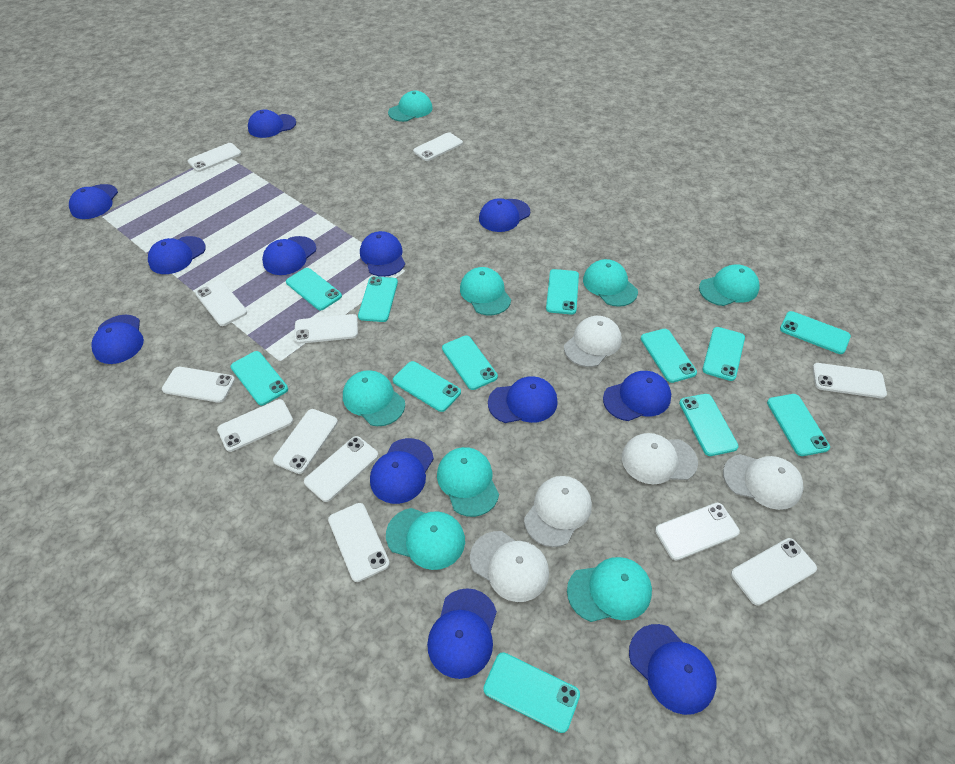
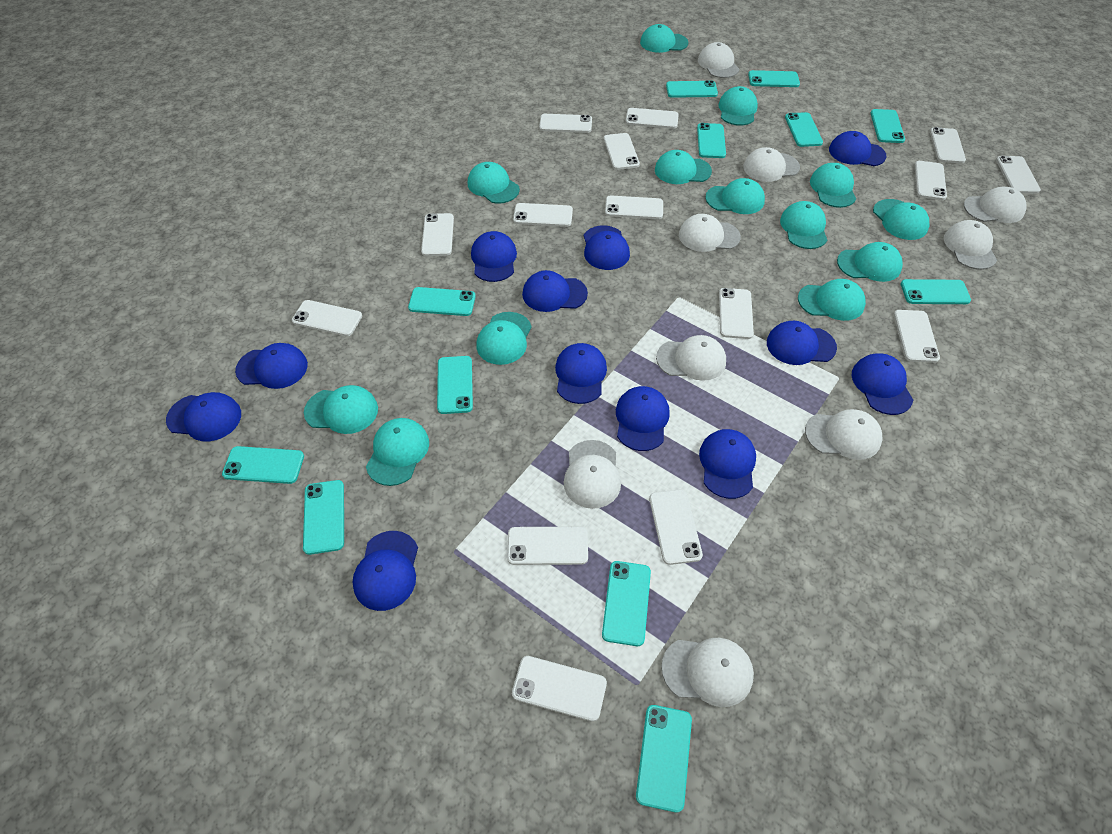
turquoise cap: 8 -> 13
white cap: 5 -> 9
white phone: 12 -> 15

